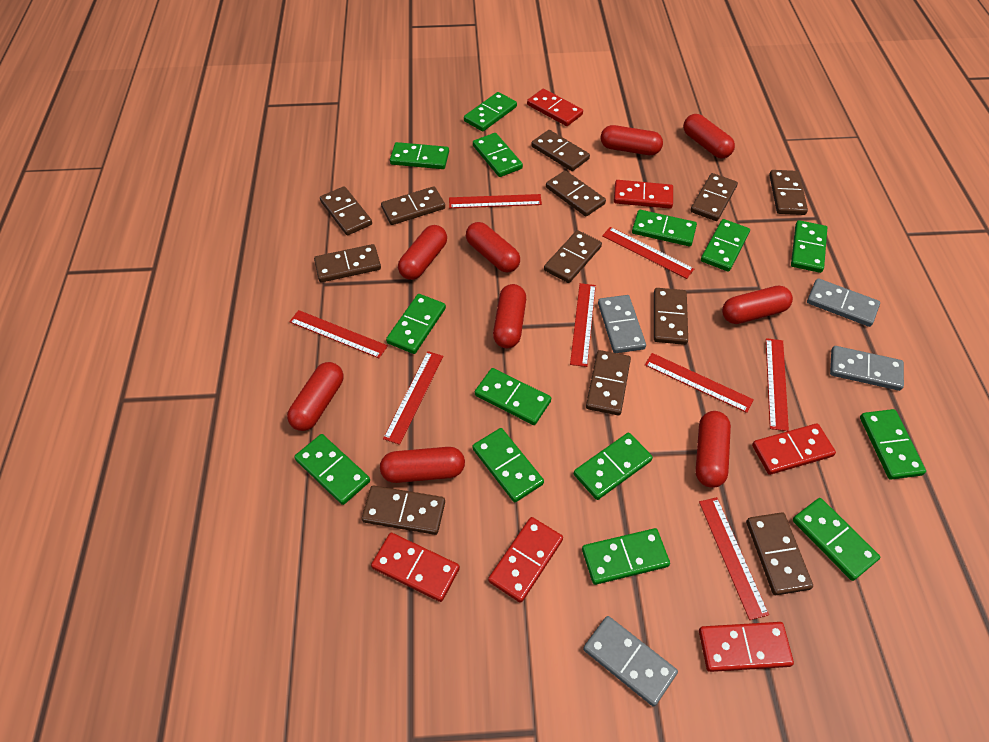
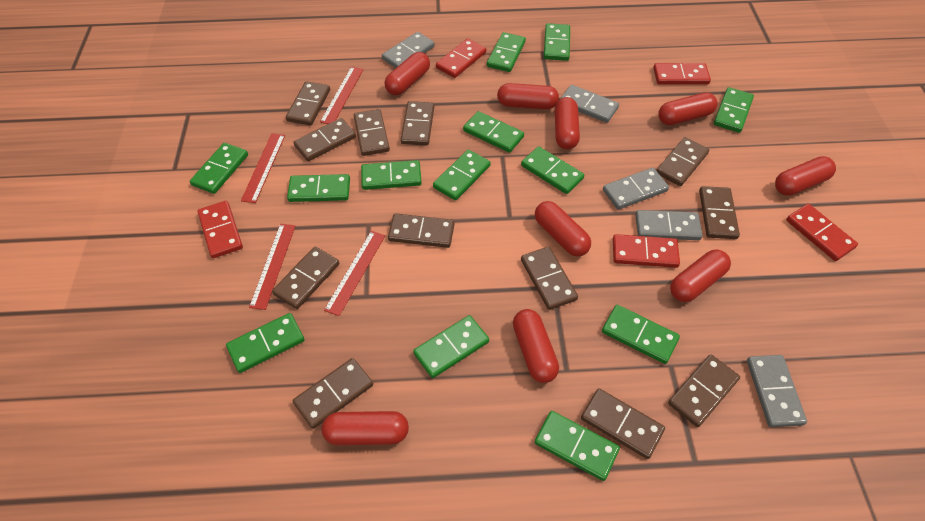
green domino: 14 -> 13
grey domino: 4 -> 5
red domino: 6 -> 5
red ruler: 8 -> 4

